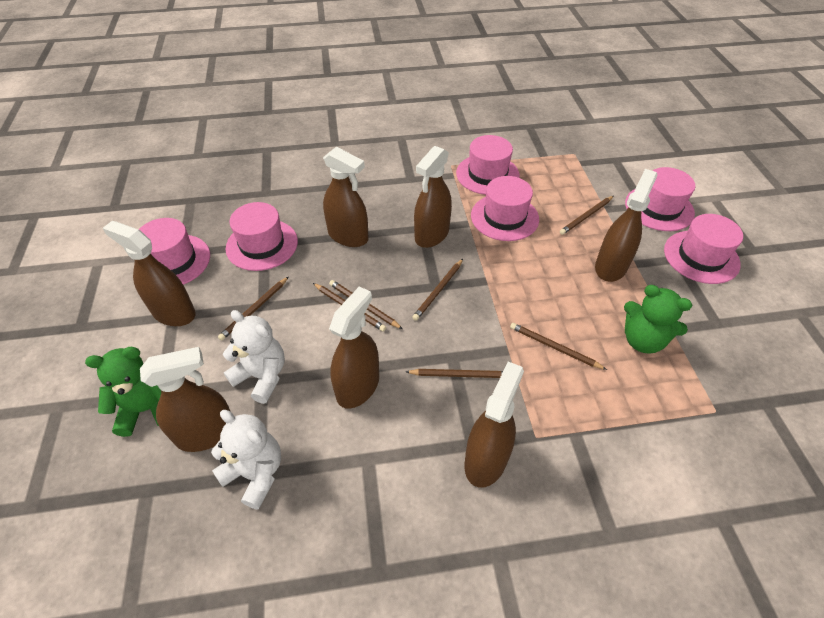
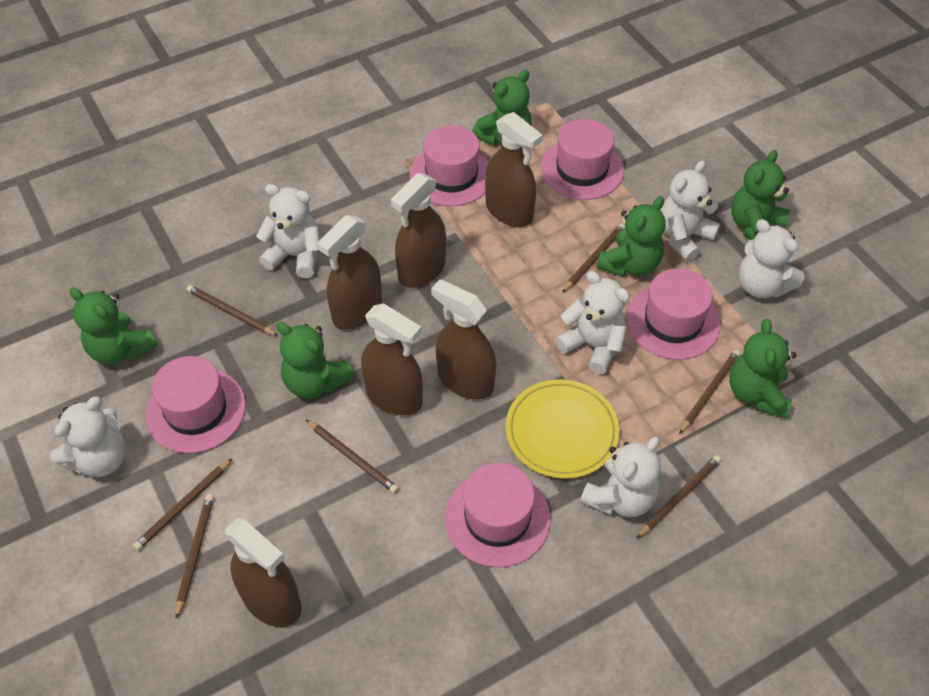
brown spray bottle: 7 -> 6
green teddy bear: 2 -> 6
pink hat: 6 -> 5
white teddy bear: 2 -> 6
yellow plate: 0 -> 1

